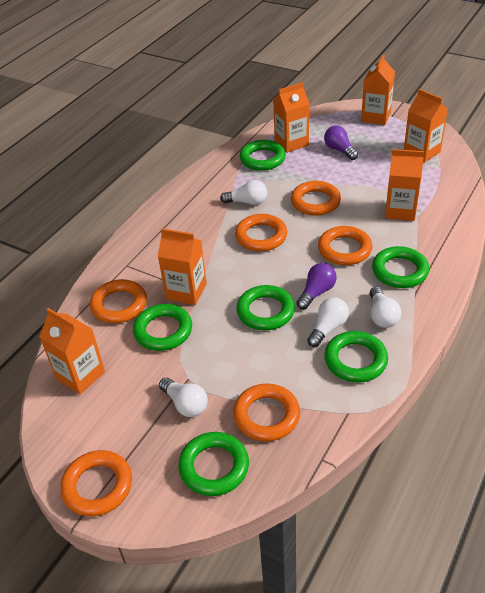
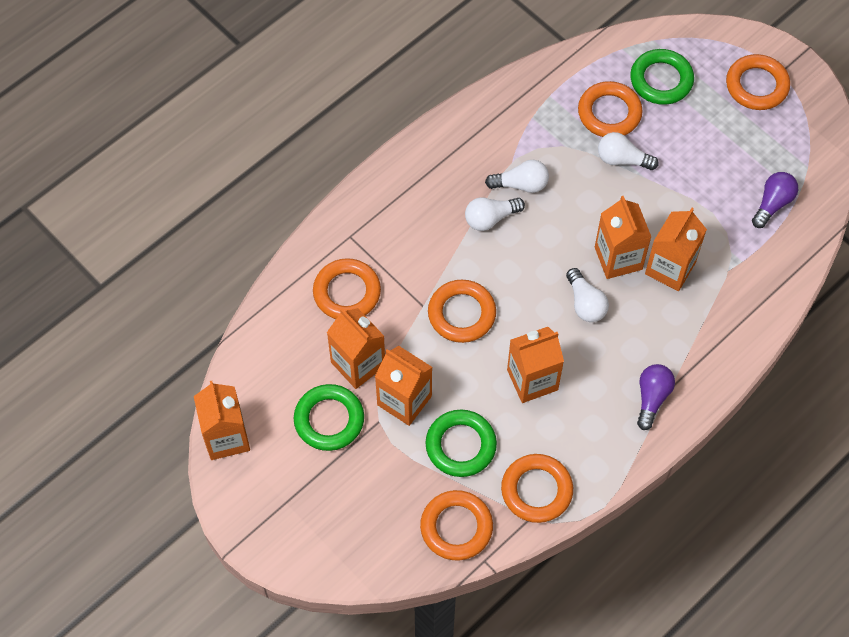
green ring: 6 -> 3

